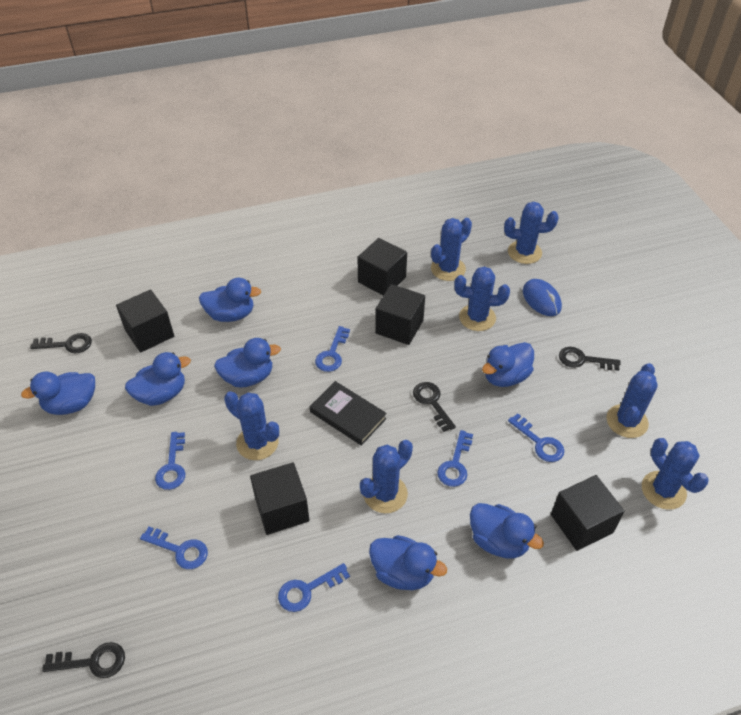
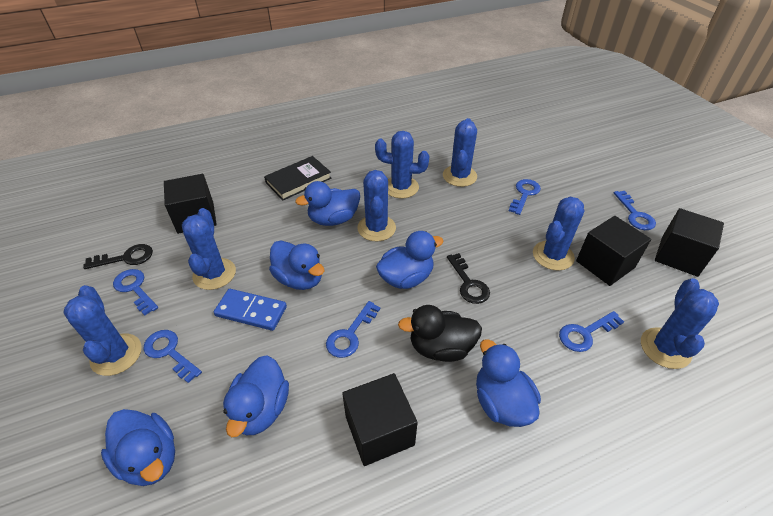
black cube: 5 -> 4
black duck: 0 -> 1
black key: 4 -> 2
blue domino: 0 -> 1
blue duck: 7 -> 6
blue mouse: 1 -> 0

